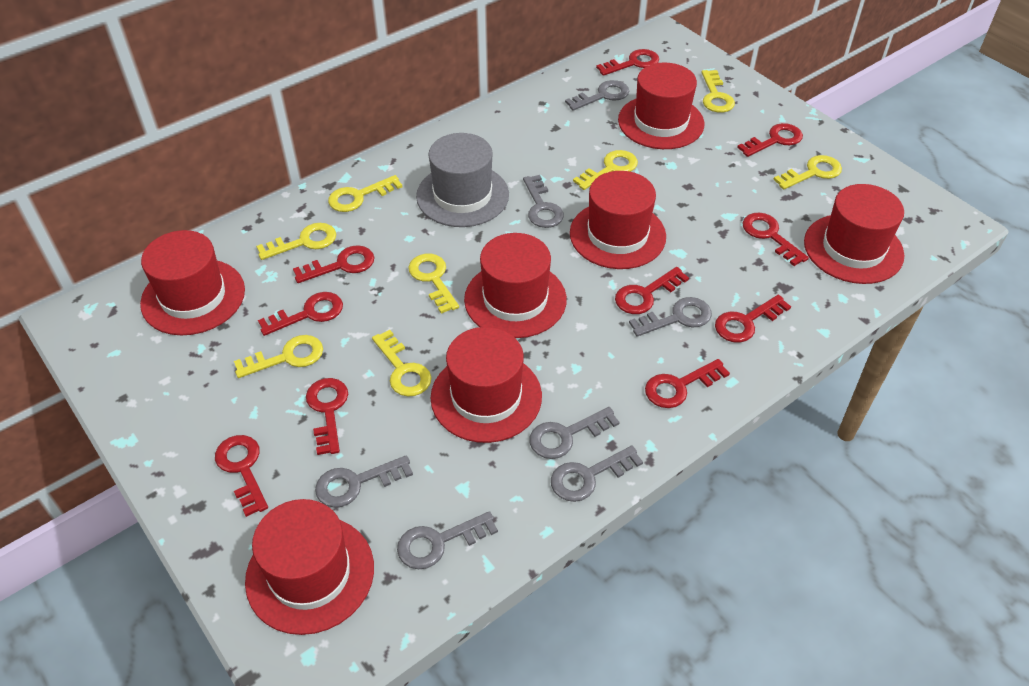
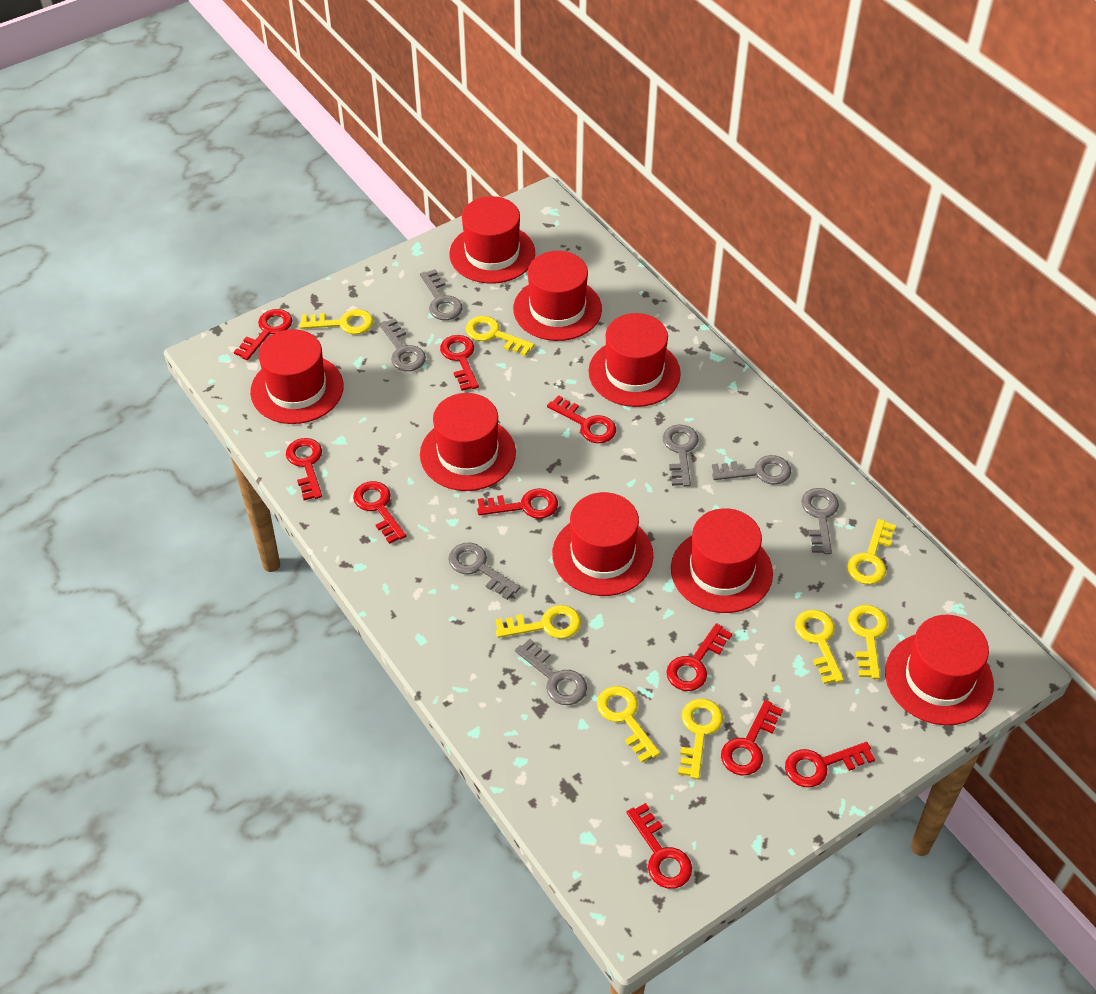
grey hat: 1 -> 0
red hat: 7 -> 8

